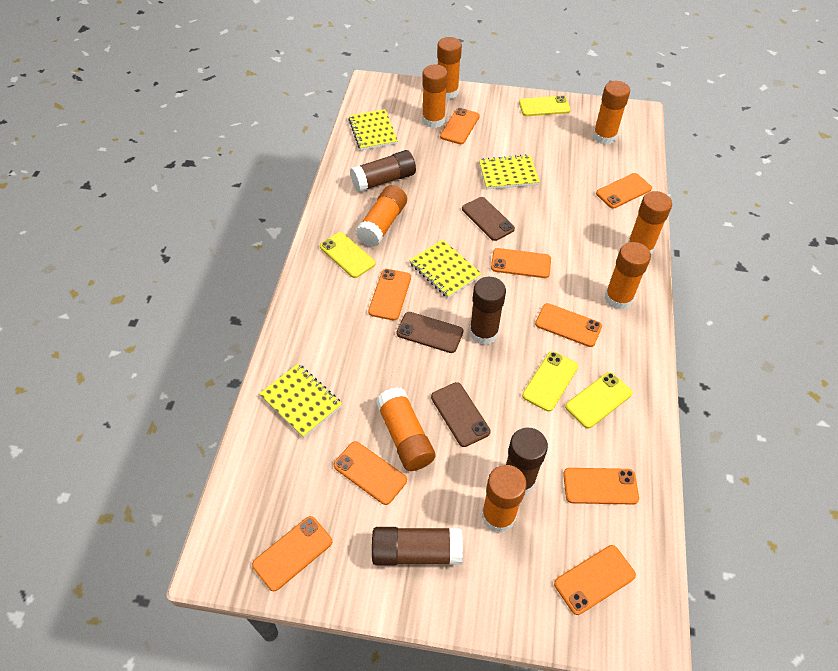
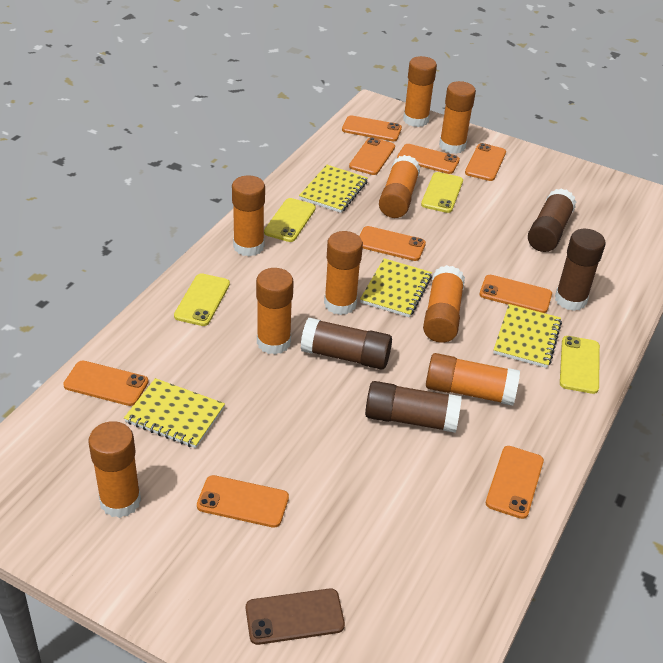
brown phone: 3 -> 1
orange glue stick: 8 -> 9

